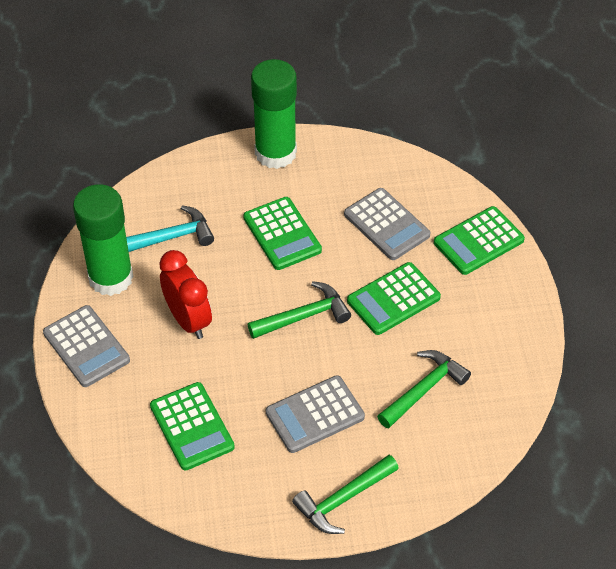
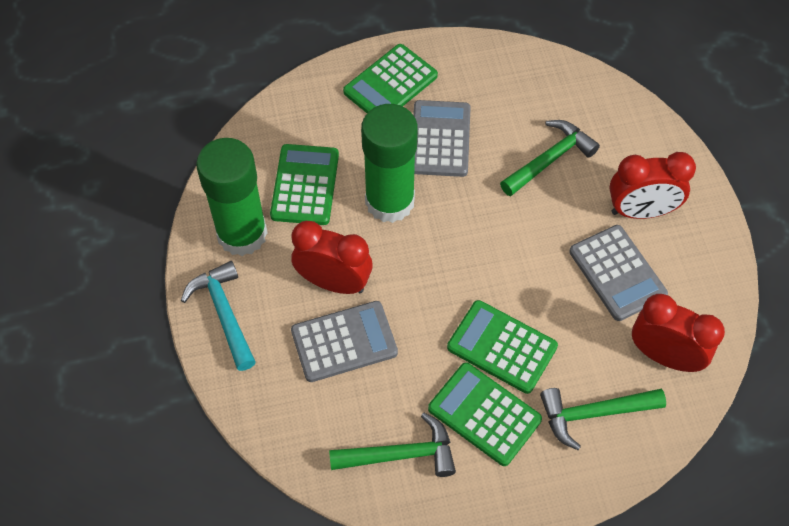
red clock: 1 -> 3

